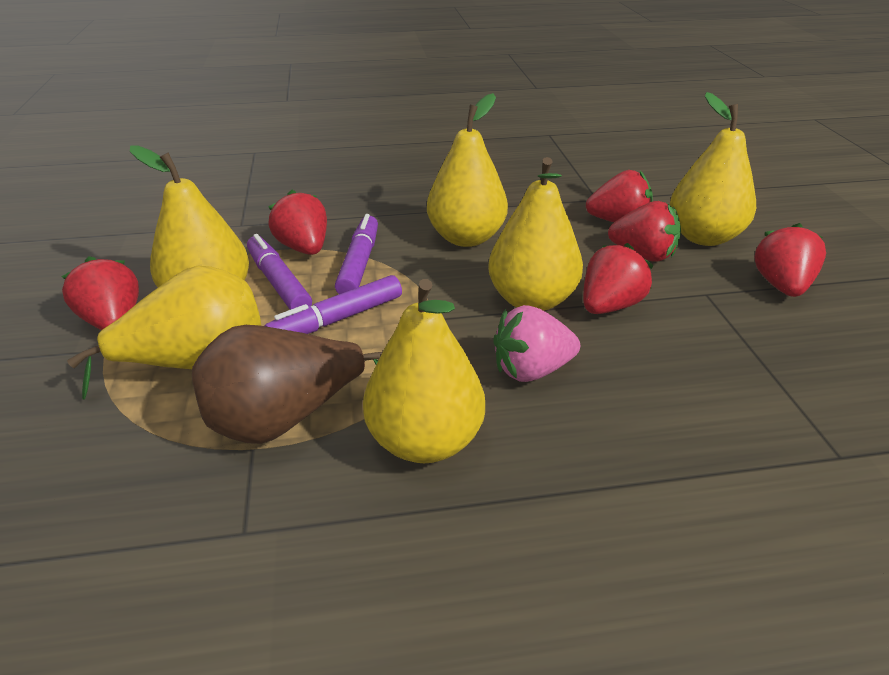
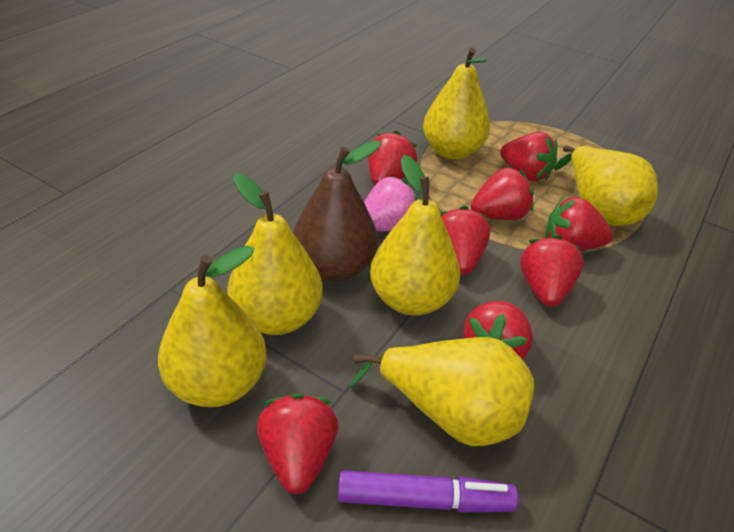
purple marker: 3 -> 1
red strawberry: 6 -> 8

